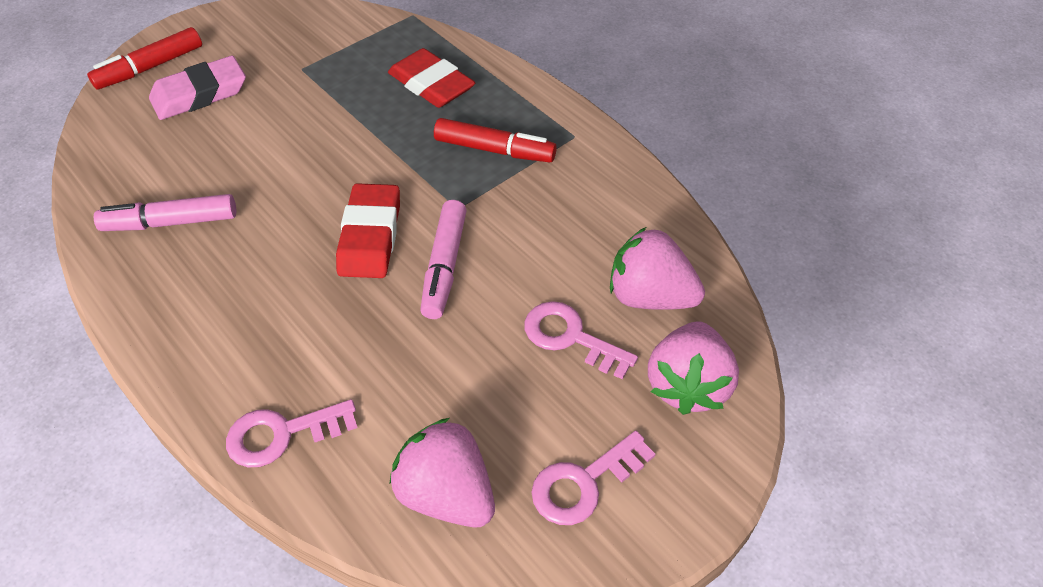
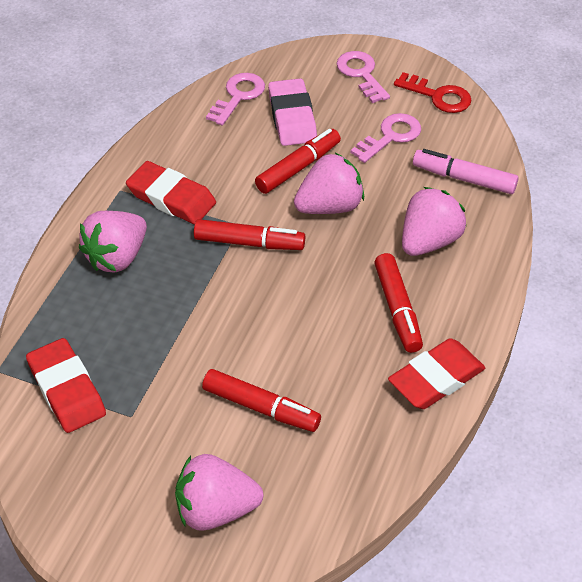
pink marker: 2 -> 1
pink strawberry: 3 -> 4
red eraser: 2 -> 3
red key: 0 -> 1
red marker: 2 -> 4

